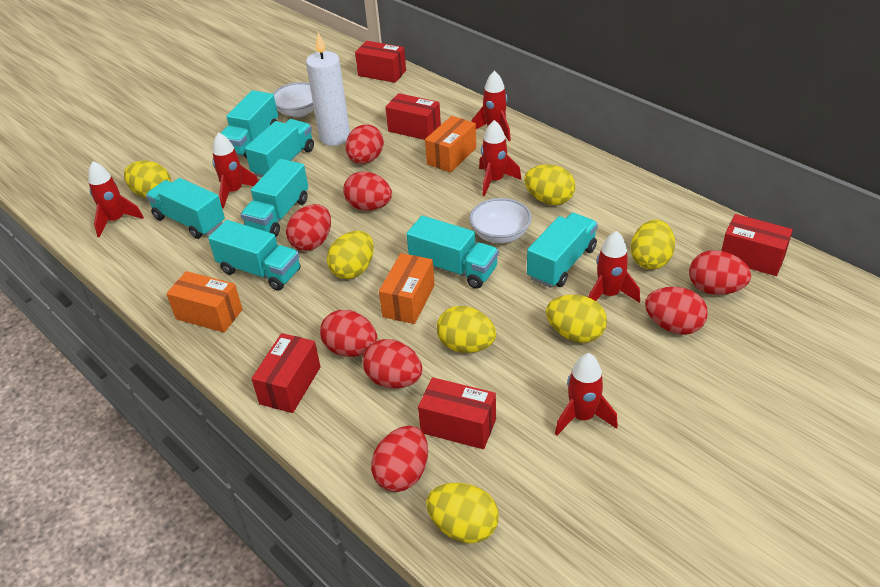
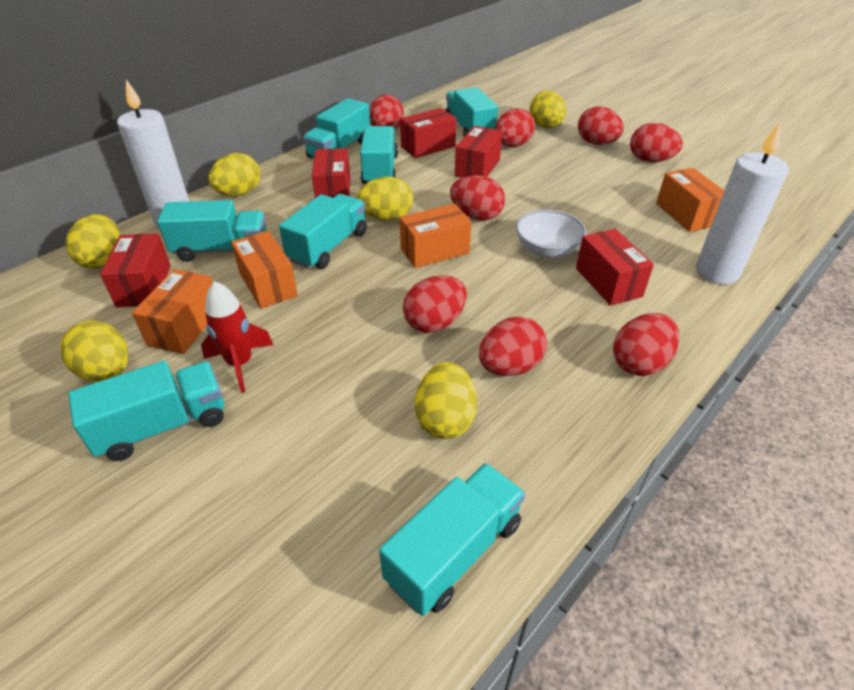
orange box: 3 -> 4
red rocket: 6 -> 1
white bowl: 2 -> 1
white candle: 1 -> 2
yellow egg: 7 -> 6

